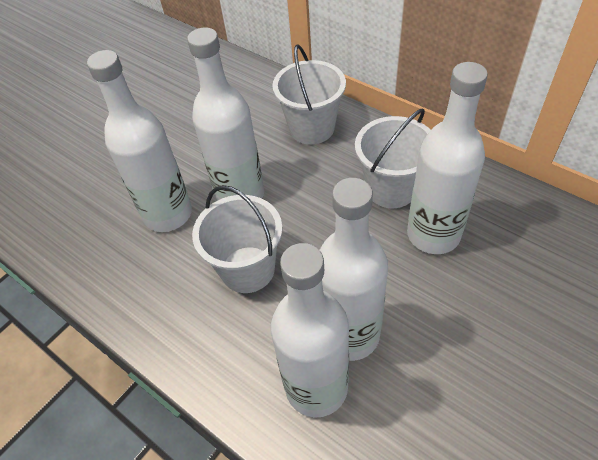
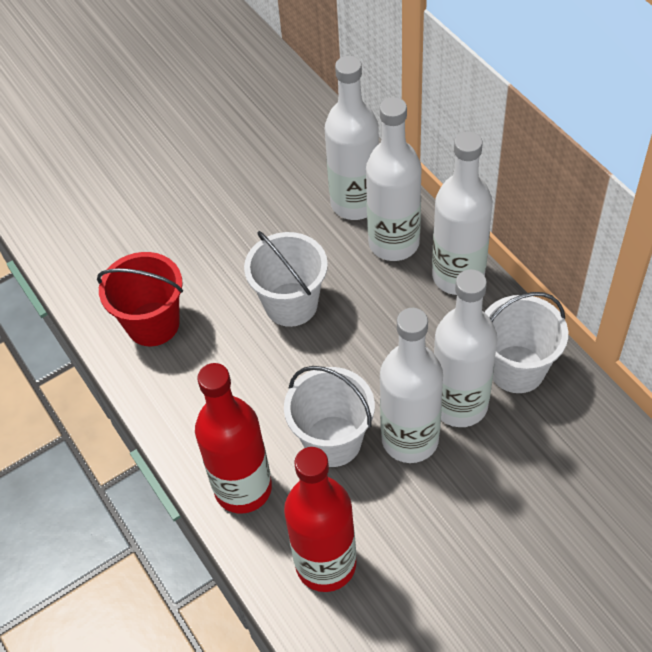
red bottle: 0 -> 2
red bucket: 0 -> 1

